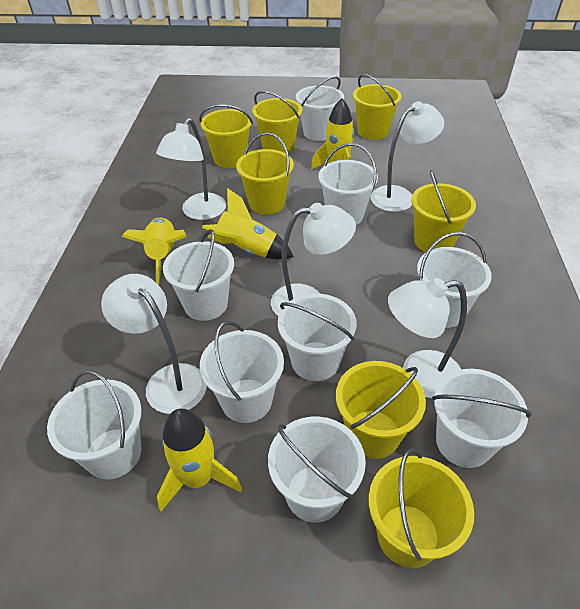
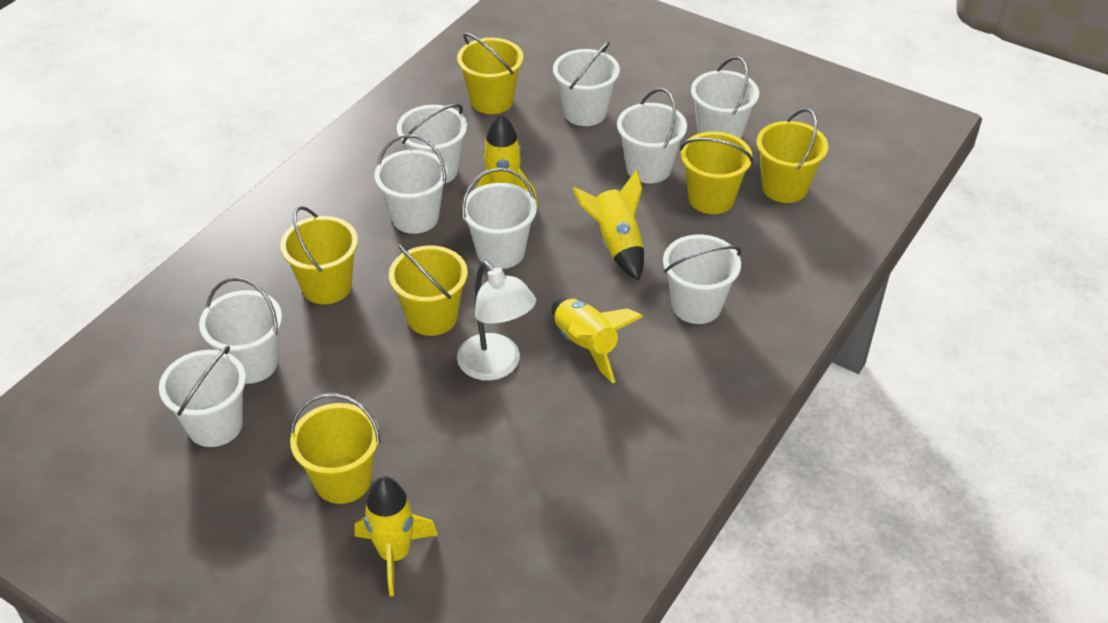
white lamp: 5 -> 1
yellow bucket: 7 -> 6

